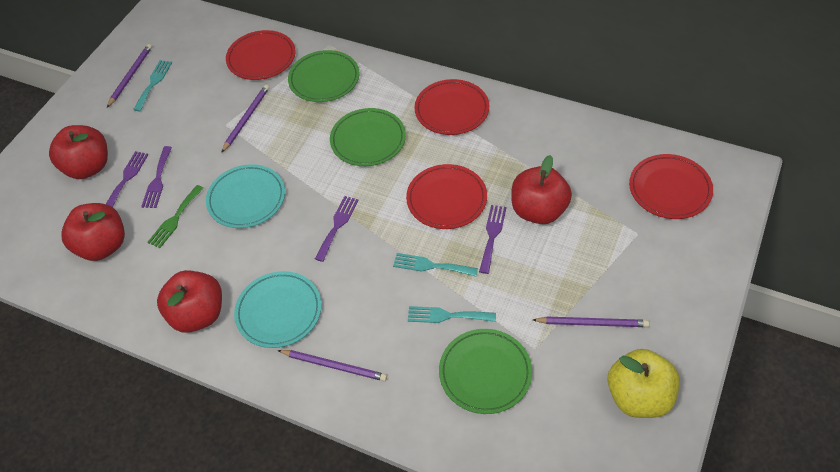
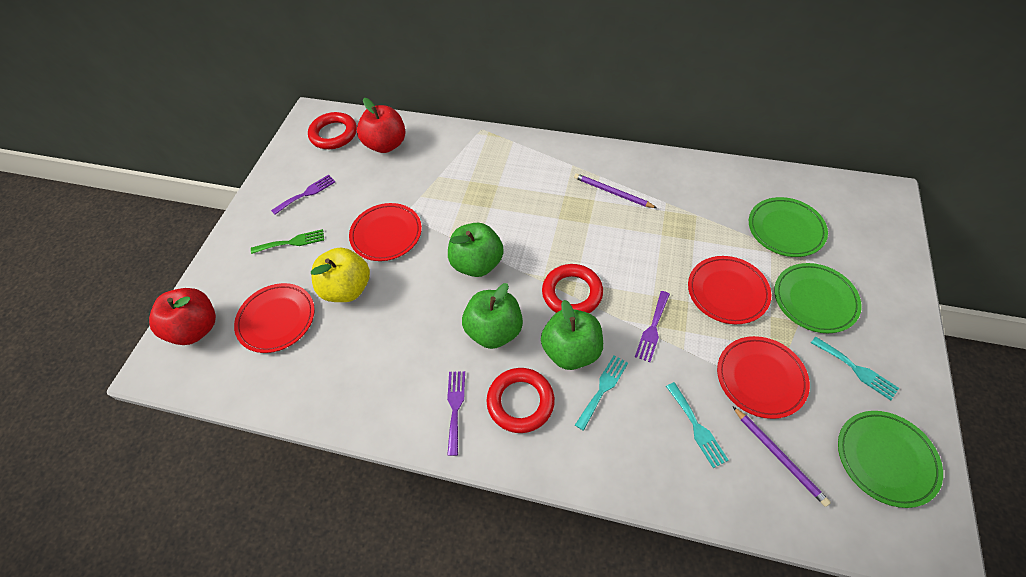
green apple: 0 -> 3
purple fork: 4 -> 3
purple pencil: 4 -> 2
red apple: 4 -> 2
red ring: 0 -> 3
turquoise plate: 2 -> 0

